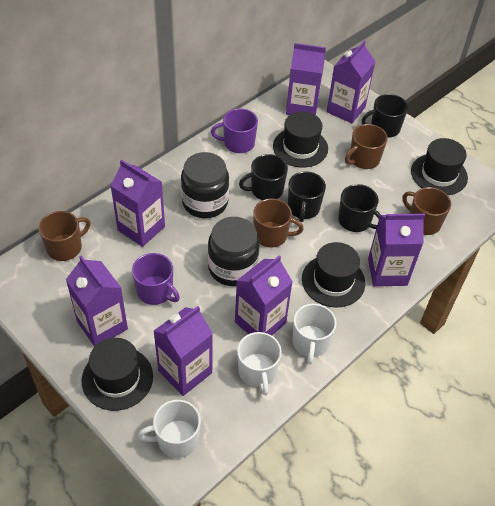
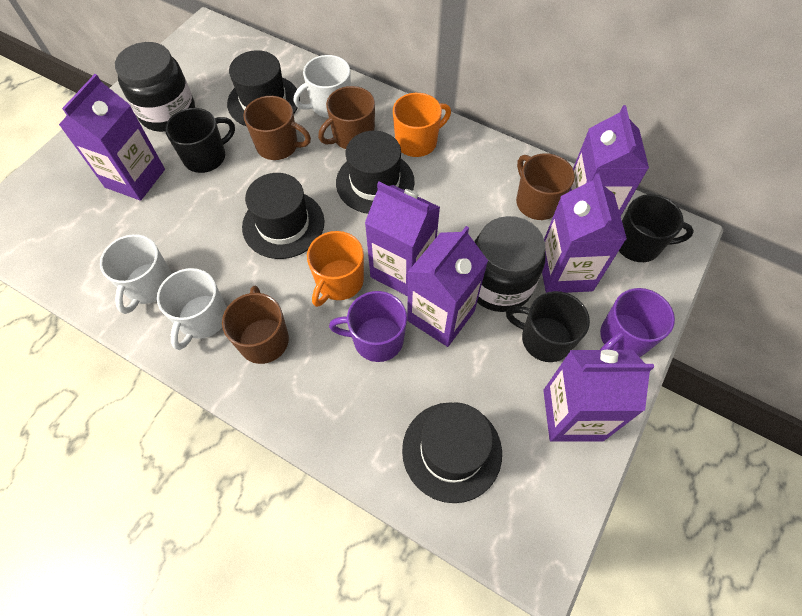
black mug: 4 -> 3
orange mug: 0 -> 2
purple carton: 7 -> 6

